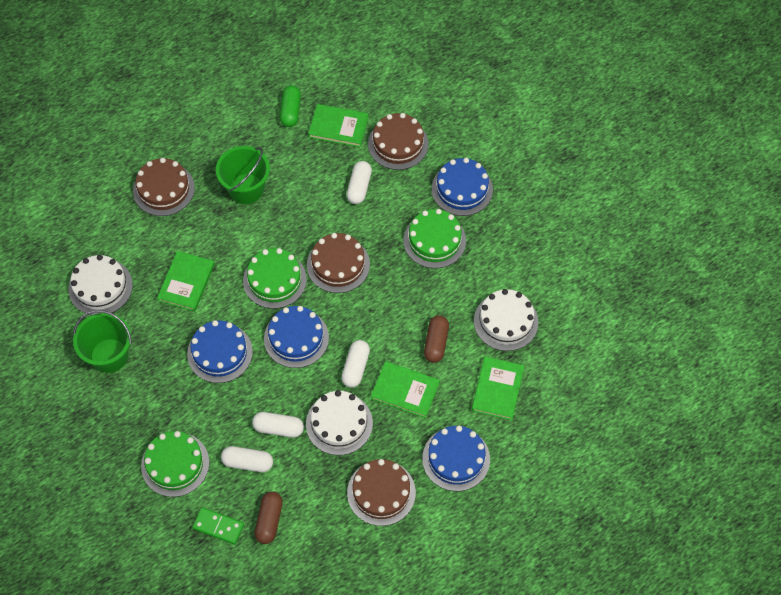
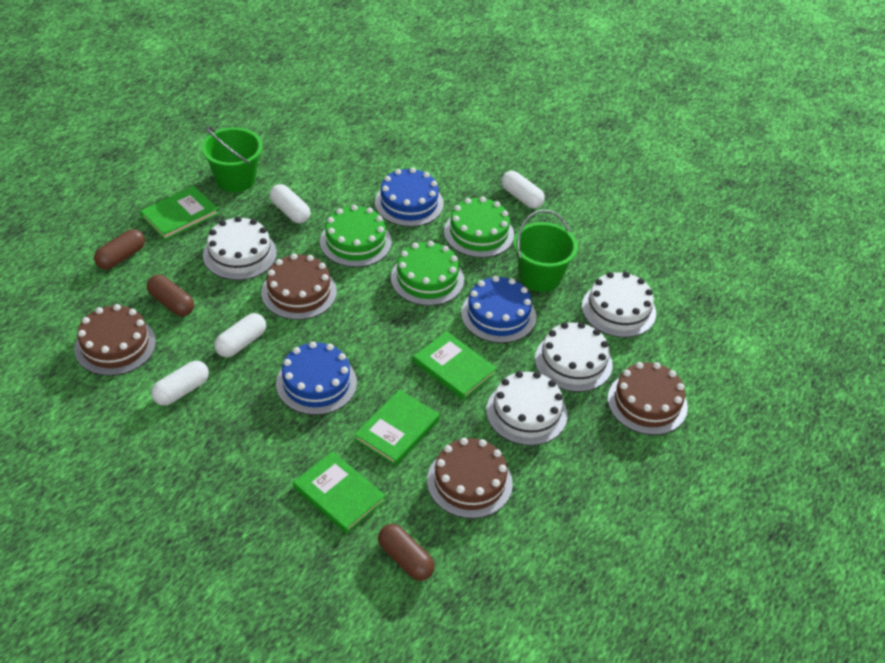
blue cake: 4 -> 3
brown capsule: 2 -> 3
green capsule: 1 -> 0
green domino: 1 -> 0
white cake: 3 -> 4

